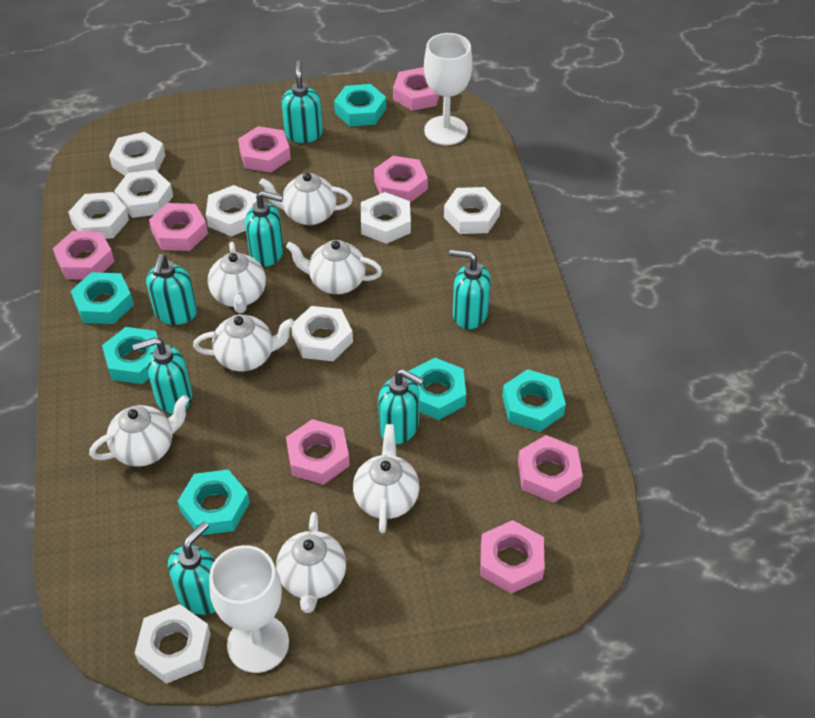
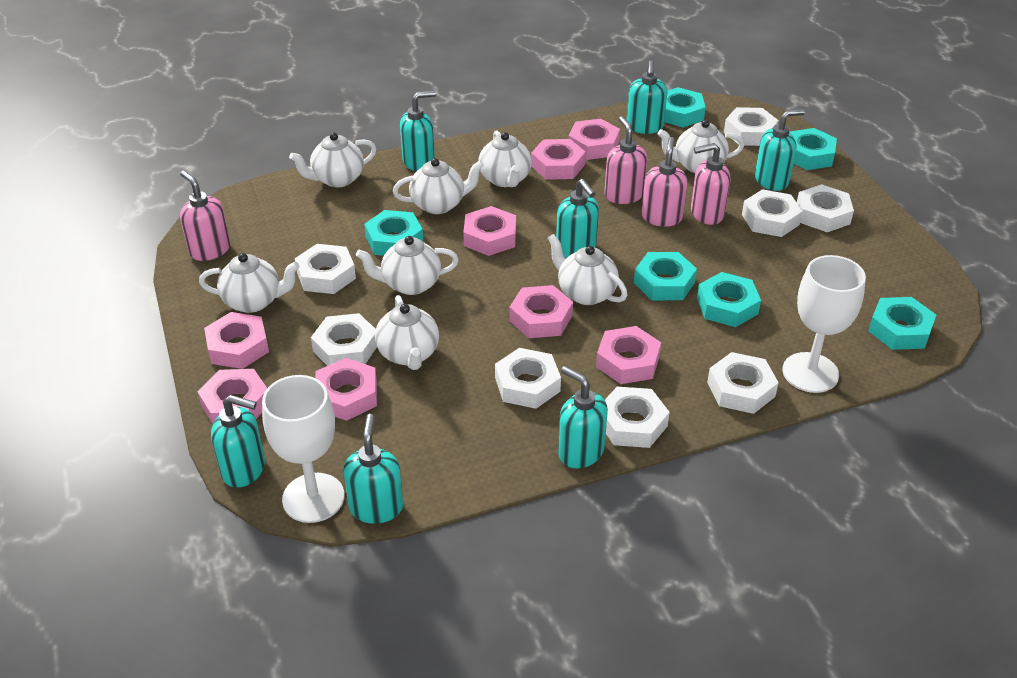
pink soap dispenser: 0 -> 4
white teapot: 7 -> 8

